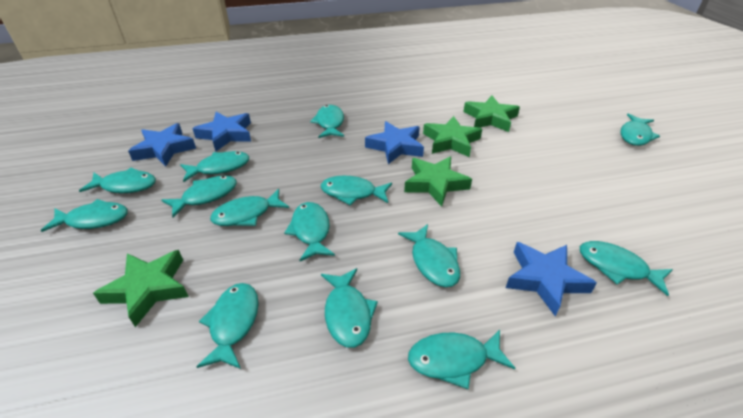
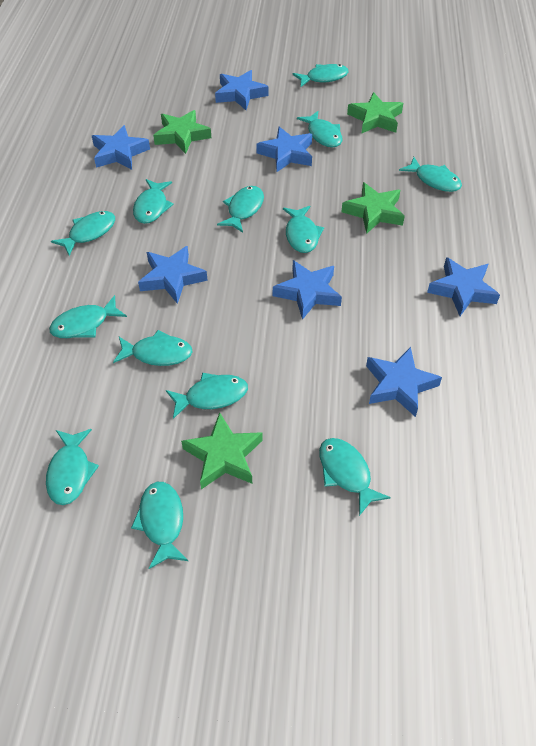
blue star: 4 -> 7
turquoise fish: 14 -> 13

